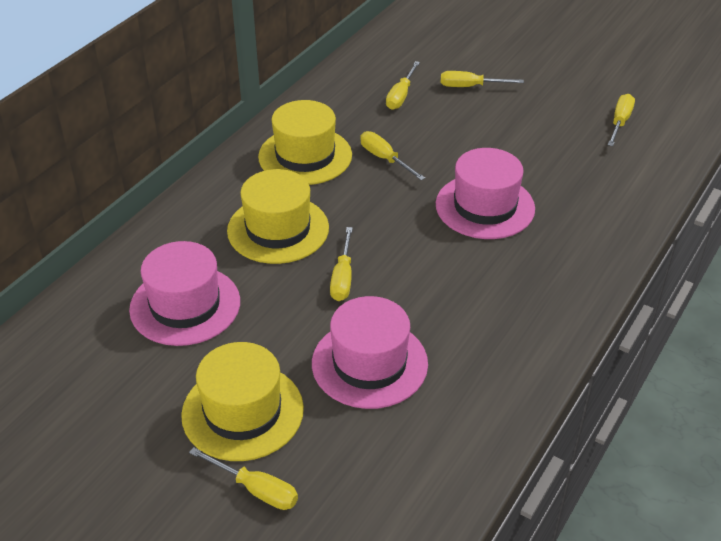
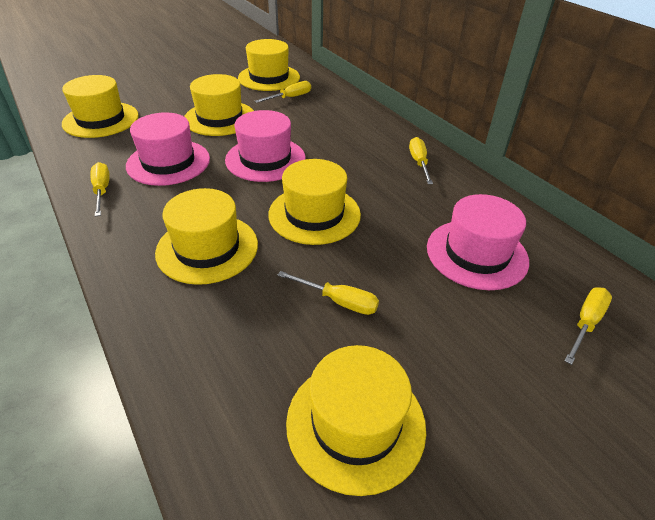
yellow hat: 3 -> 6
yellow screwdriver: 6 -> 5

